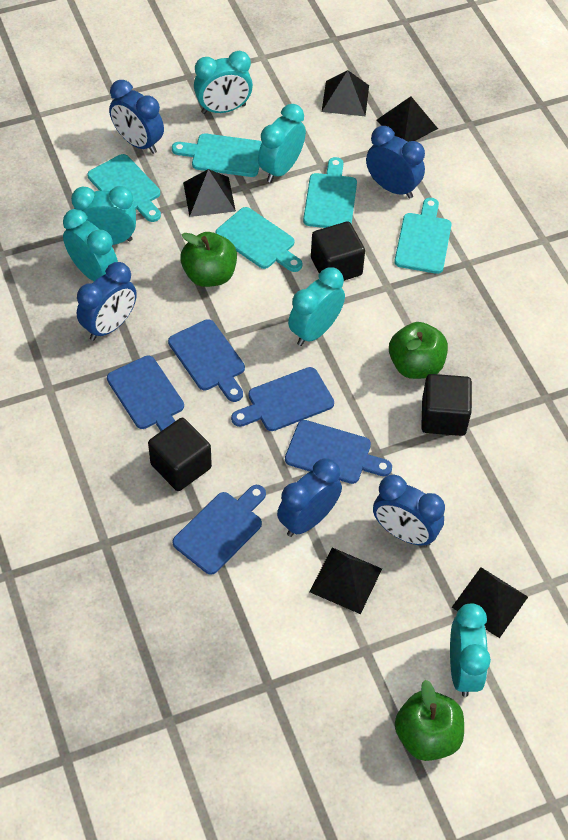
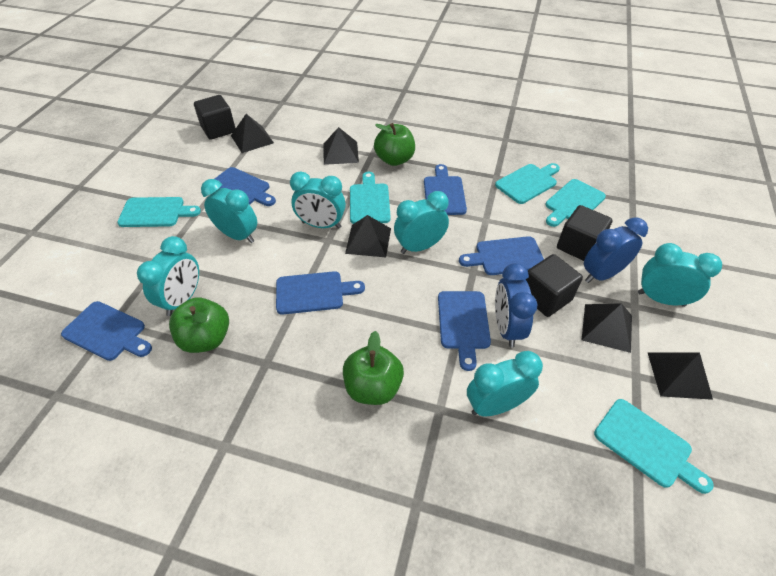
blue clock: 5 -> 2
blue cutting board: 5 -> 6

